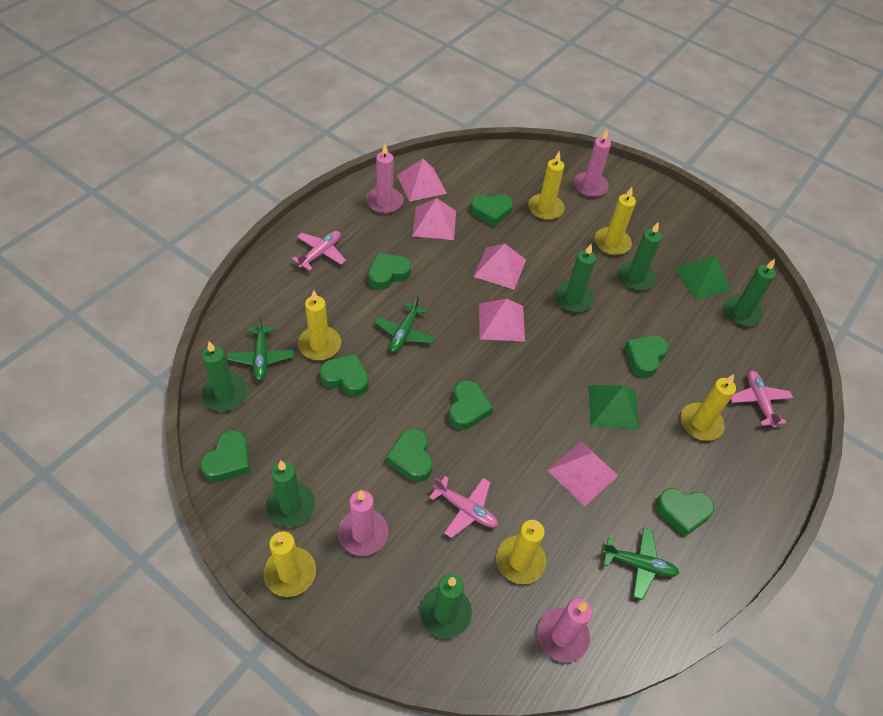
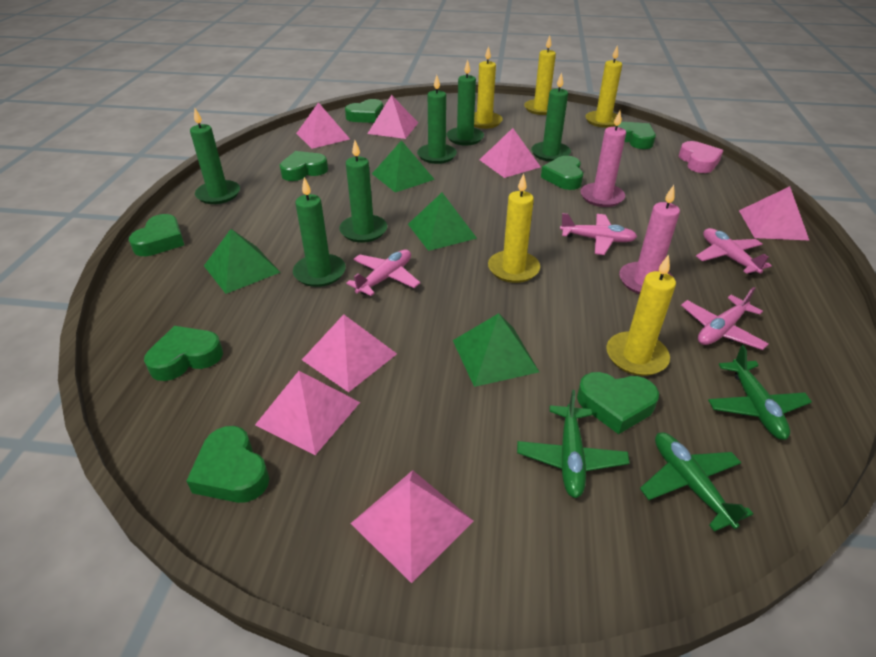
green pyramid: 2 -> 4
pink candle: 4 -> 2
pink heart: 0 -> 1
pink plane: 3 -> 4
pink pyramid: 5 -> 7
yellow candle: 6 -> 5

